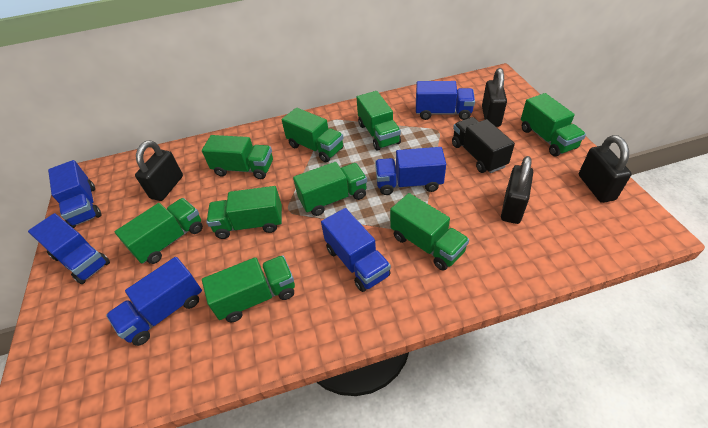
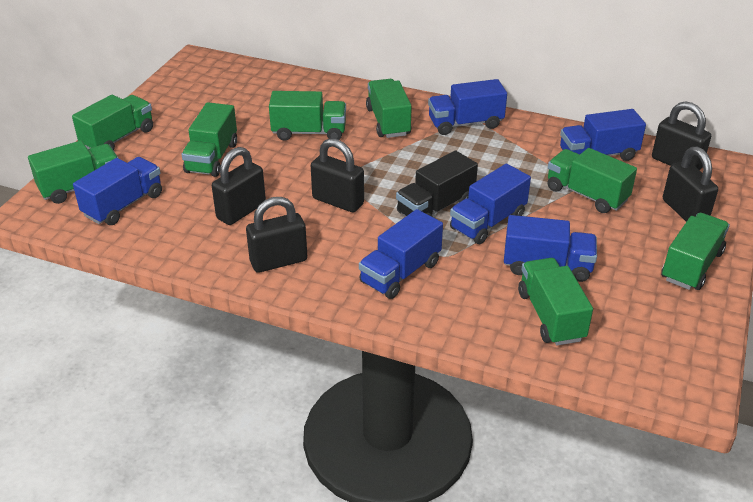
black padlock: 4 -> 5
green truck: 9 -> 8

